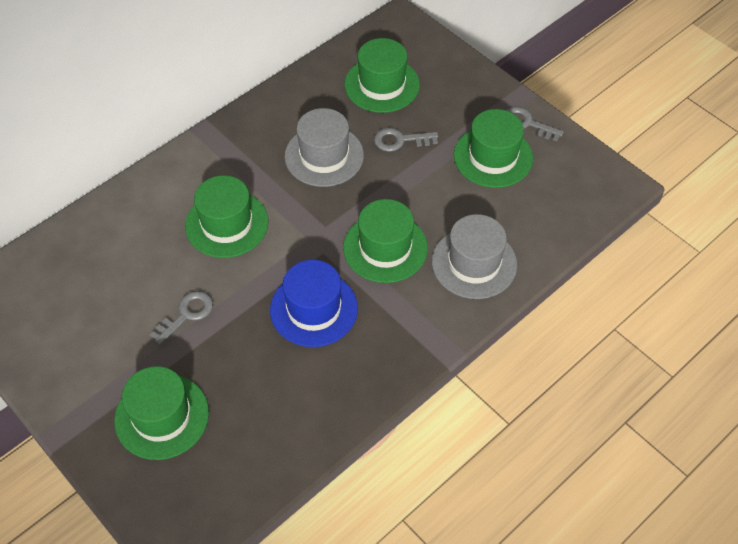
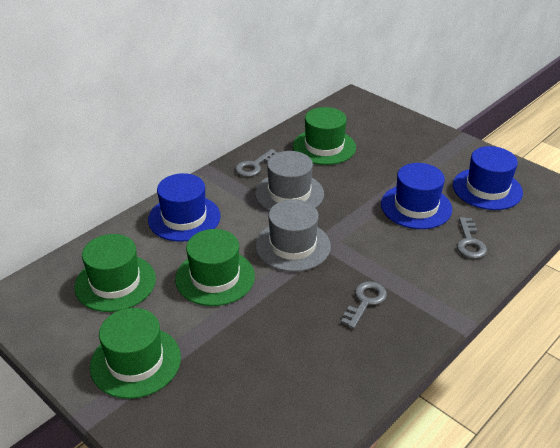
blue hat: 1 -> 3
green hat: 5 -> 4

